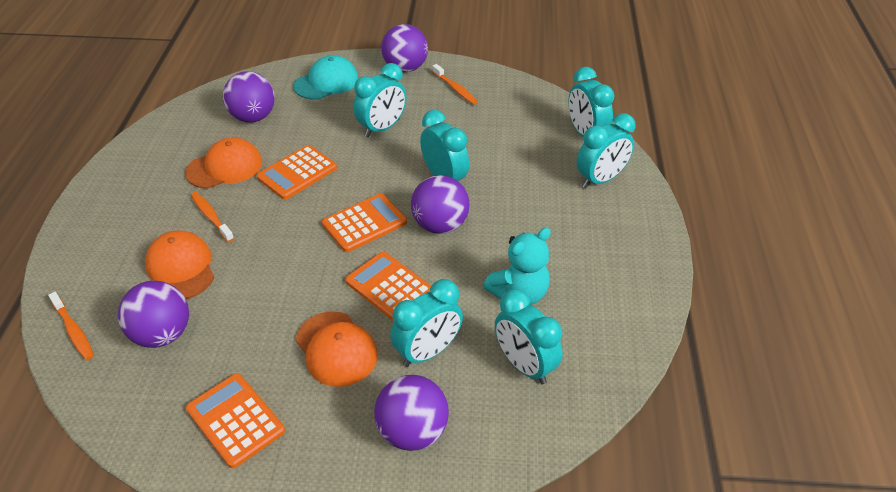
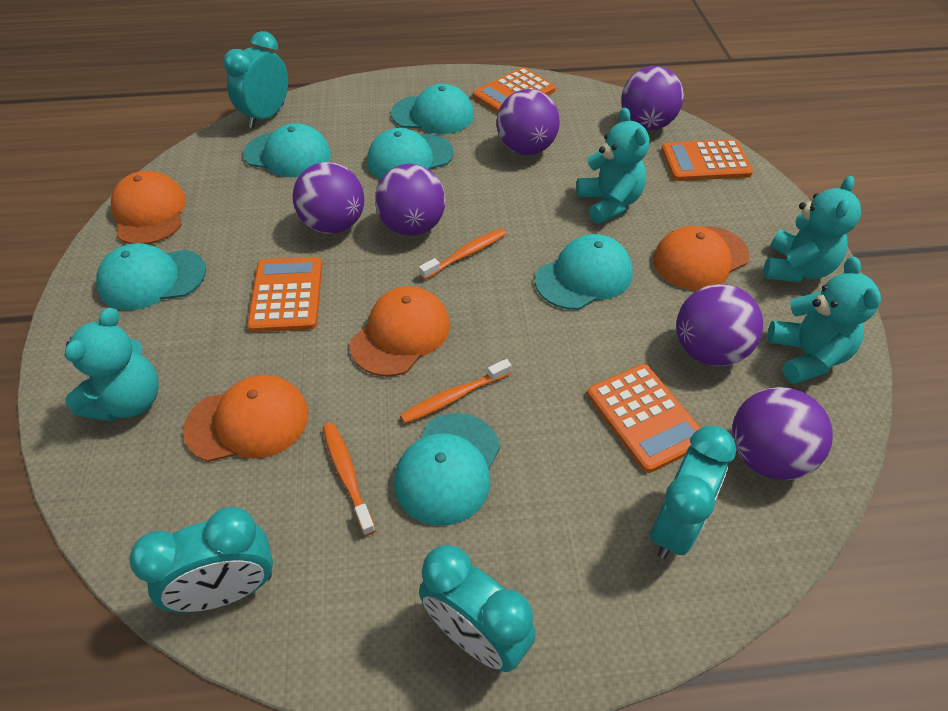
orange cap: 3 -> 4
purple ball: 5 -> 6
turquoise cap: 1 -> 6
turquoise clock: 6 -> 4
turquoise teddy bear: 1 -> 4

